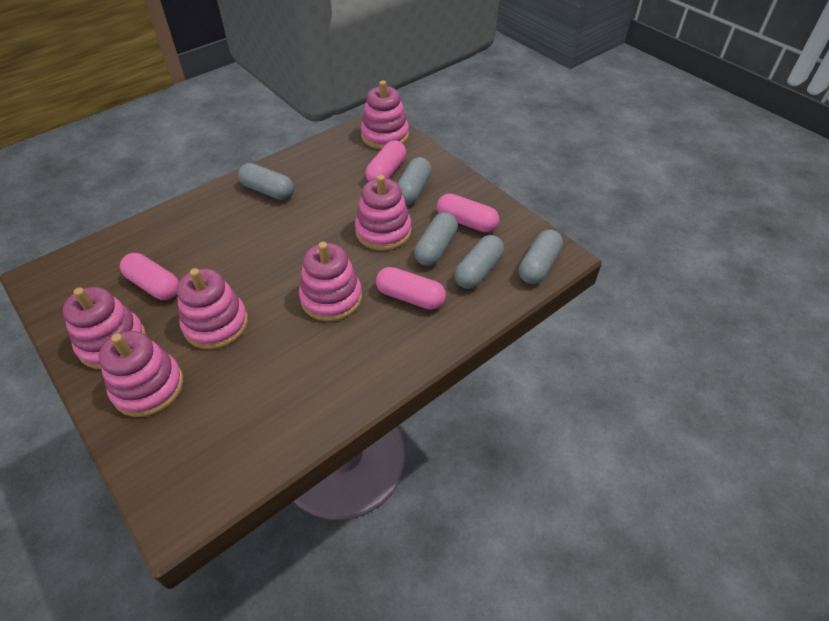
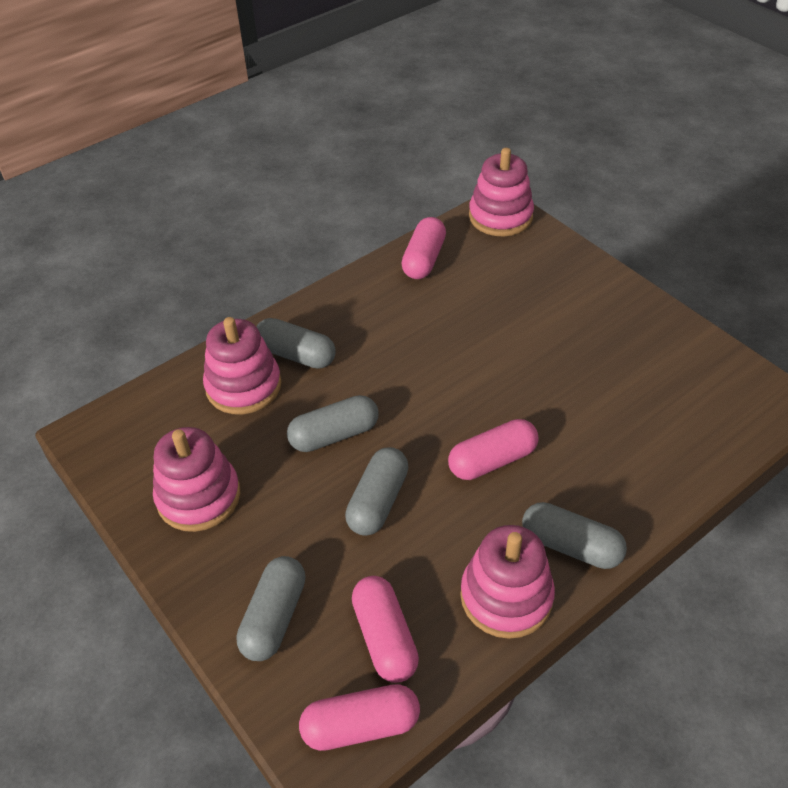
pink stacking toy: 6 -> 4

